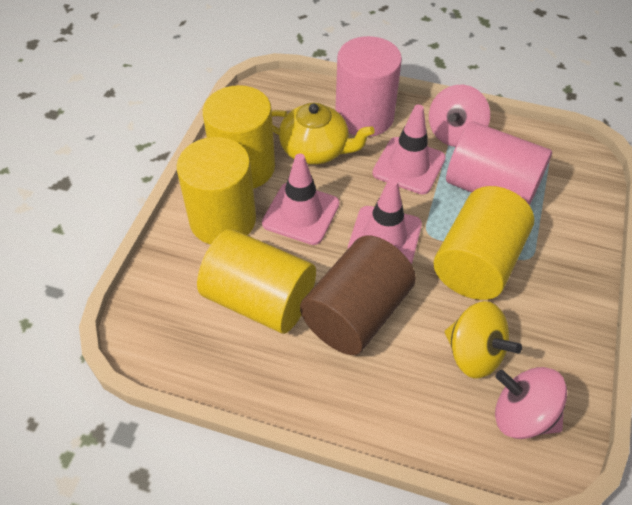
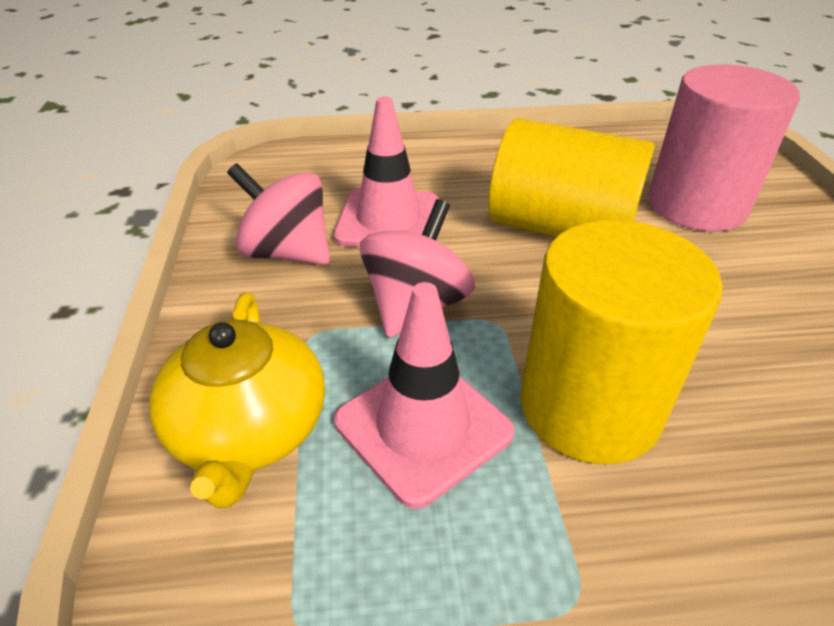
brown cylinder: 1 -> 0
pink cylinder: 2 -> 1
pink traffic cone: 3 -> 2
yellow cylinder: 4 -> 2
yellow spinning top: 1 -> 0

